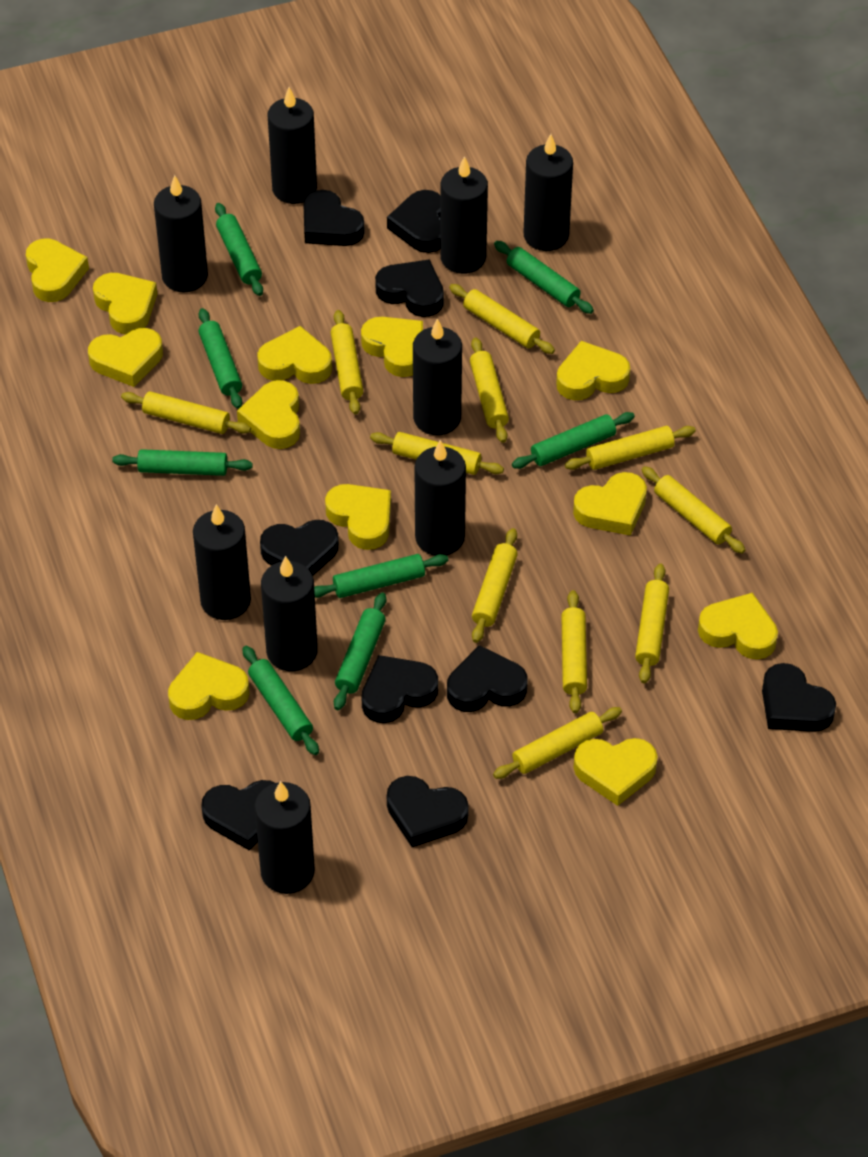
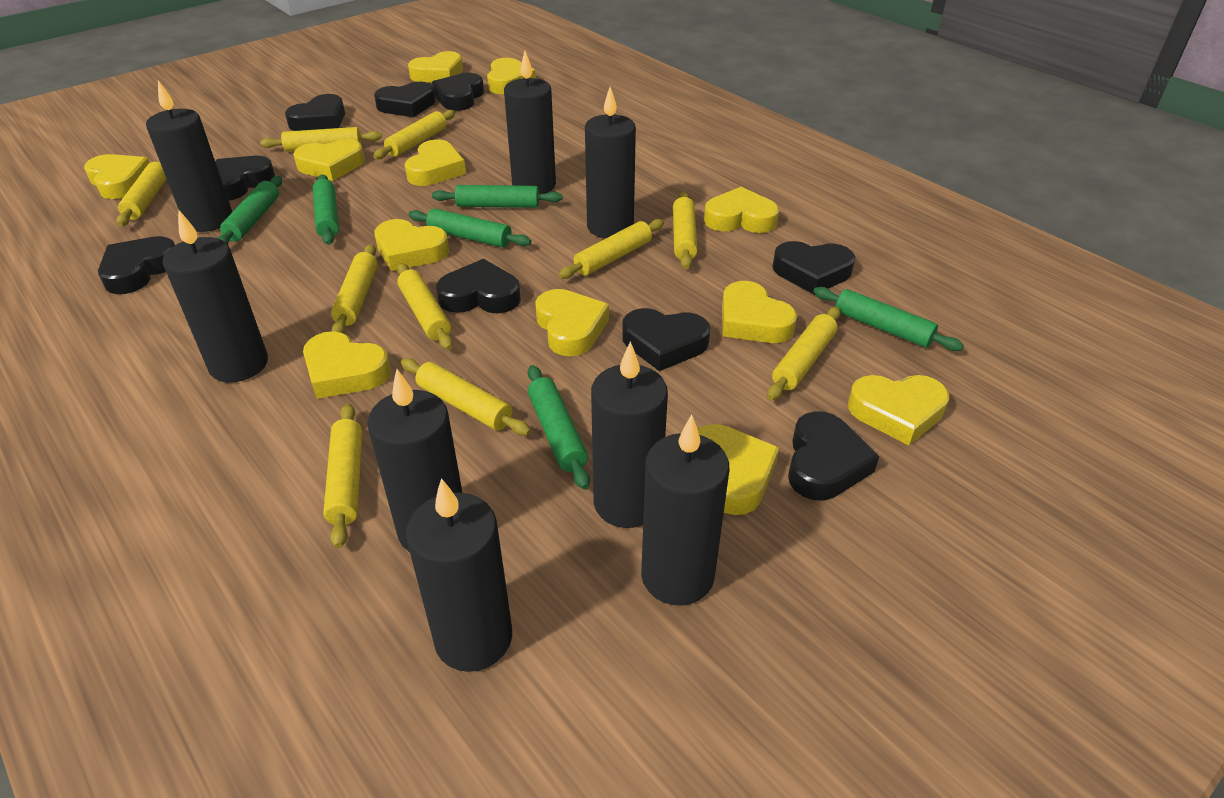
black candle: 9 -> 8
green rolling pin: 8 -> 6
yellow rolling pin: 11 -> 10

